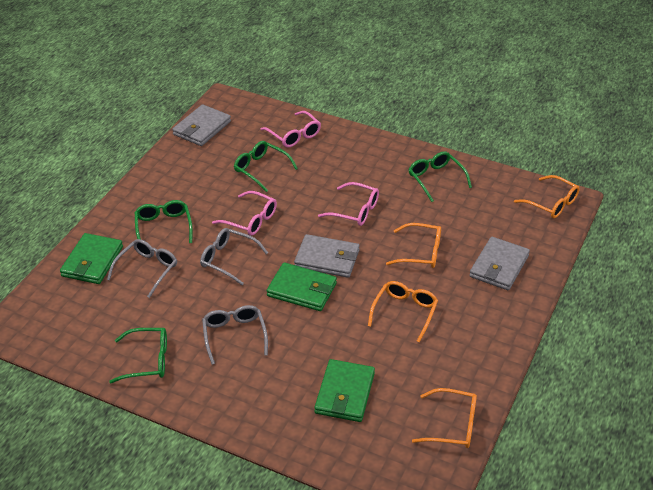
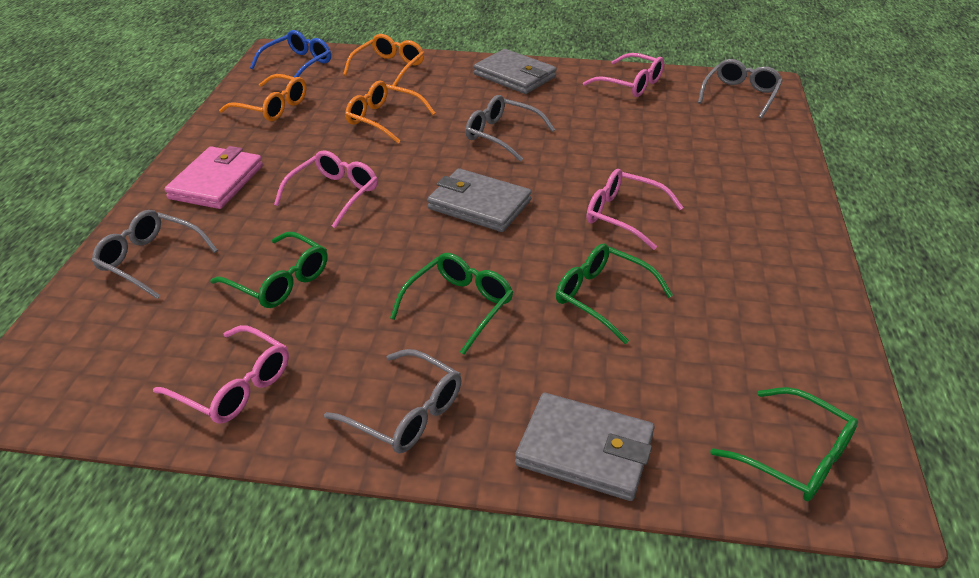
blue glasses: 0 -> 1
green wallet: 3 -> 0
grey glasses: 3 -> 4
orange glasses: 4 -> 3
pink glasses: 3 -> 4
pink wallet: 0 -> 1

